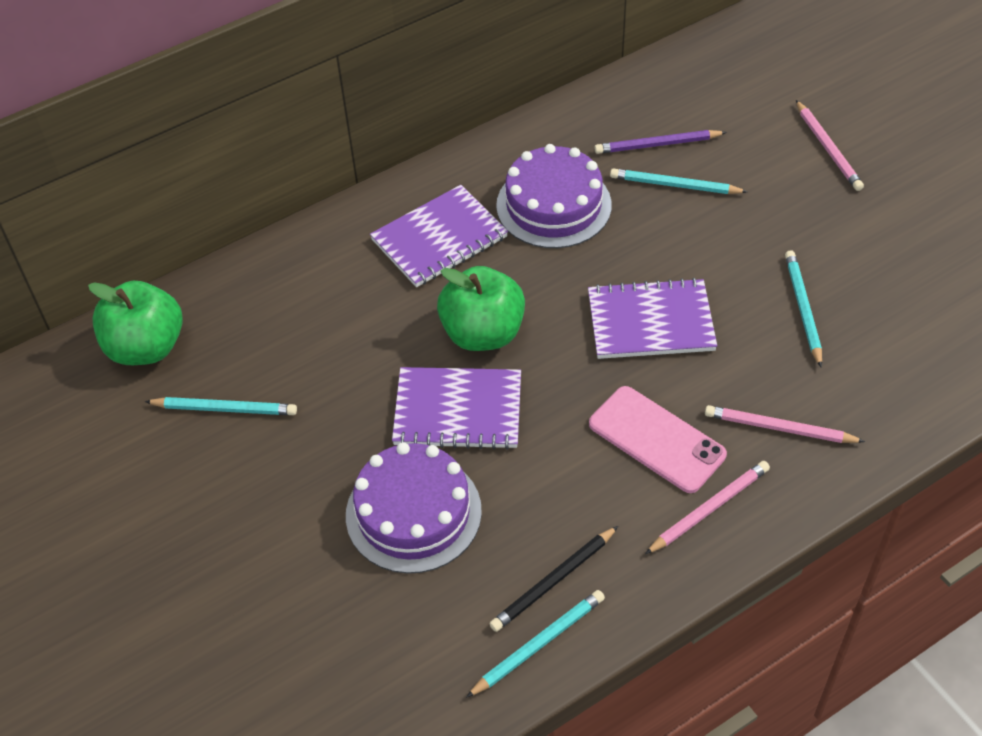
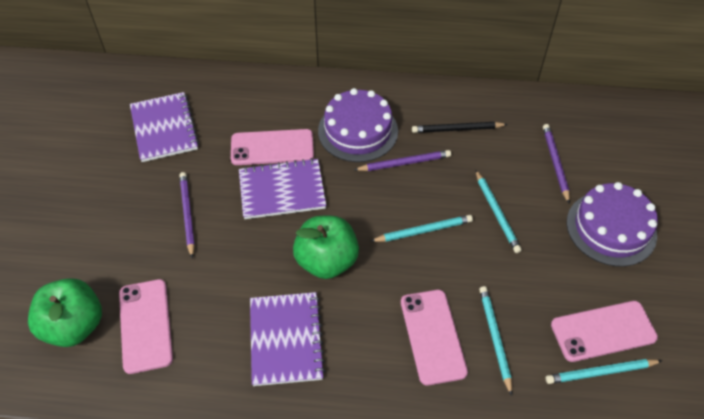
pink pencil: 3 -> 0
pink phone: 1 -> 4
purple pencil: 1 -> 3

